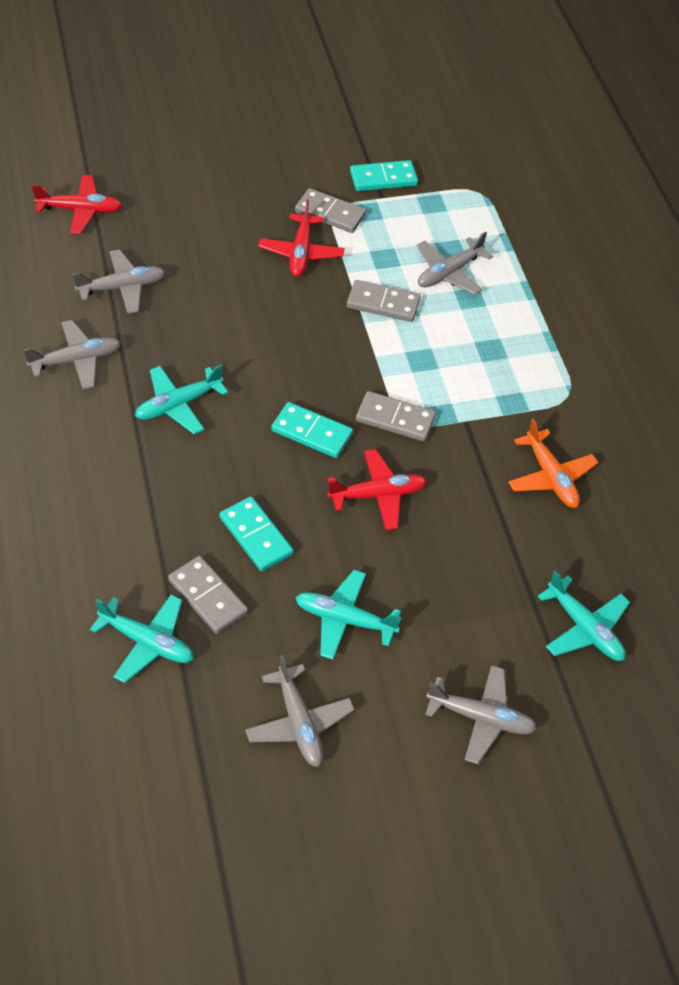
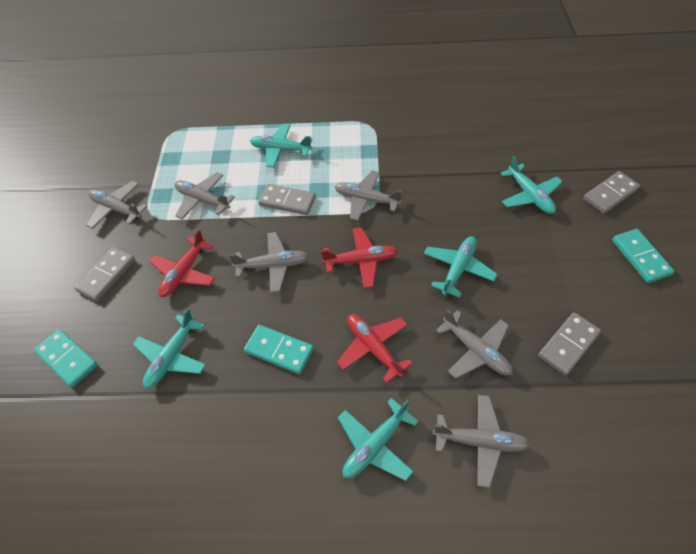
grey plane: 5 -> 6
orange plane: 1 -> 0
turquoise plane: 4 -> 5

